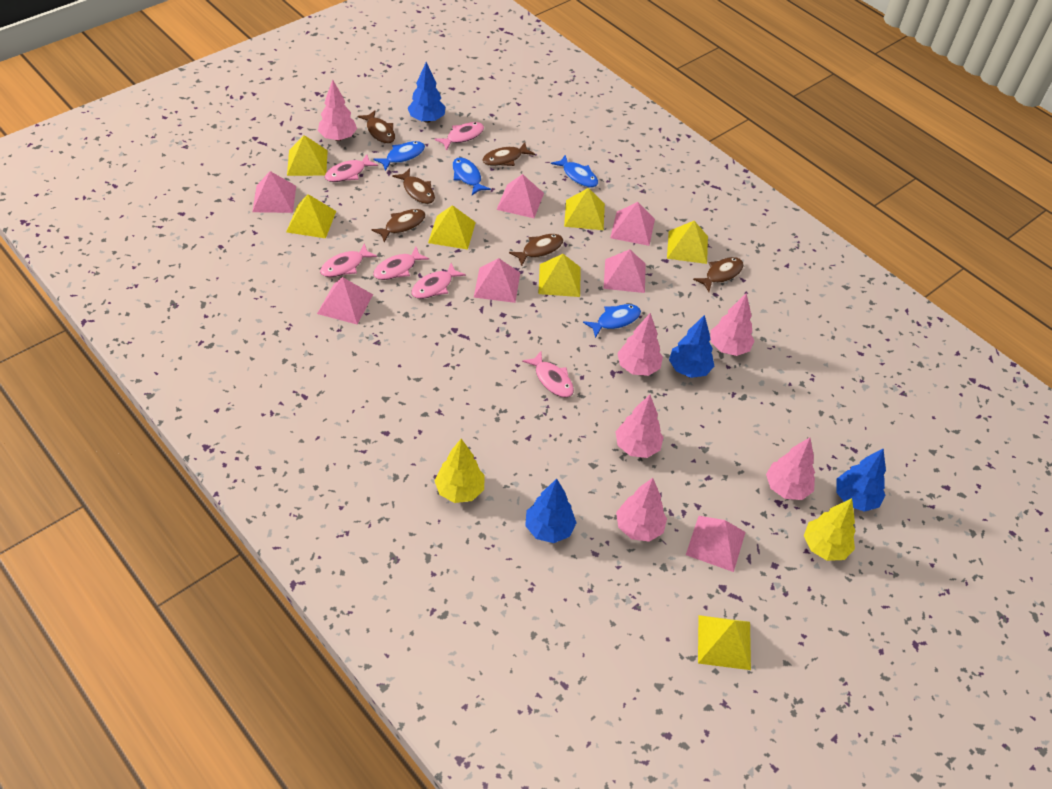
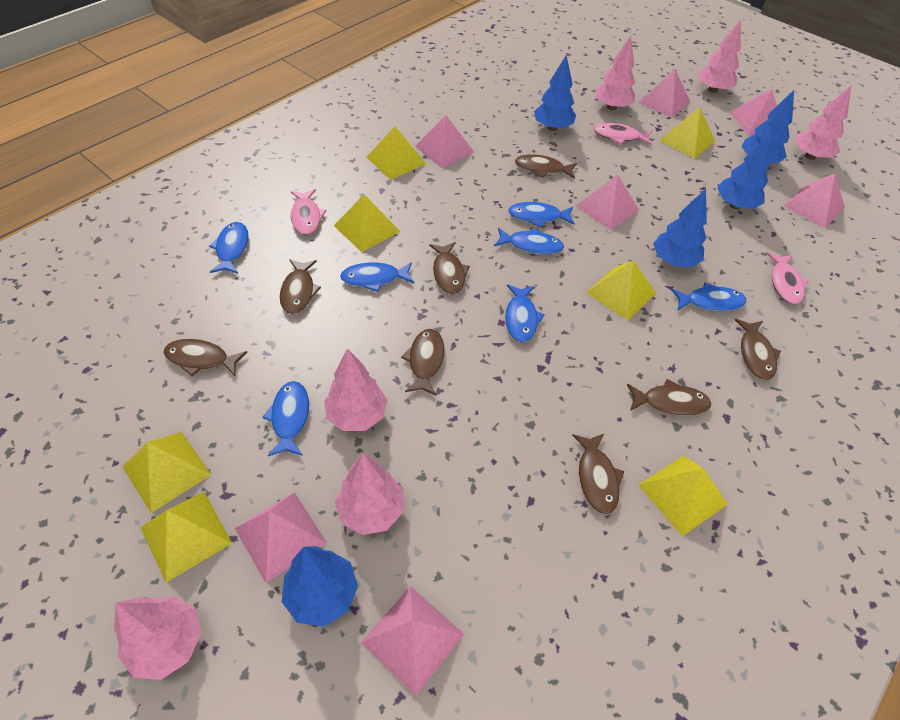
blue fish: 4 -> 7
blue tree: 4 -> 5
brown fish: 6 -> 8
pink fish: 6 -> 3
yellow tree: 2 -> 0

